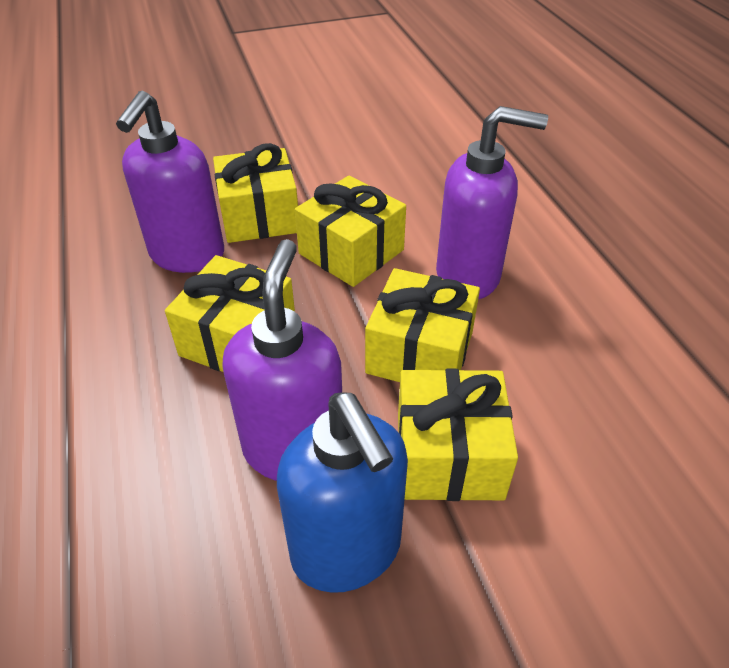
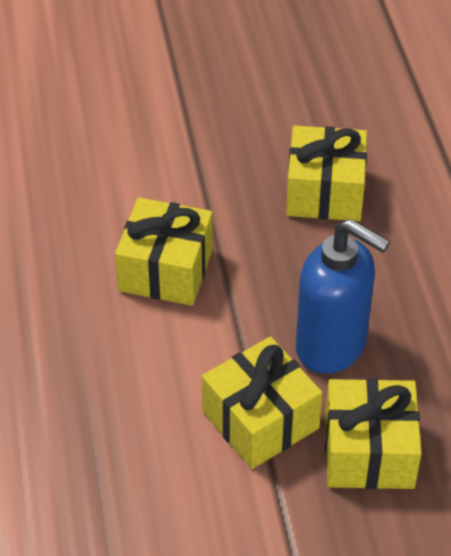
purple soap dispenser: 3 -> 0
yellow gift: 5 -> 4

